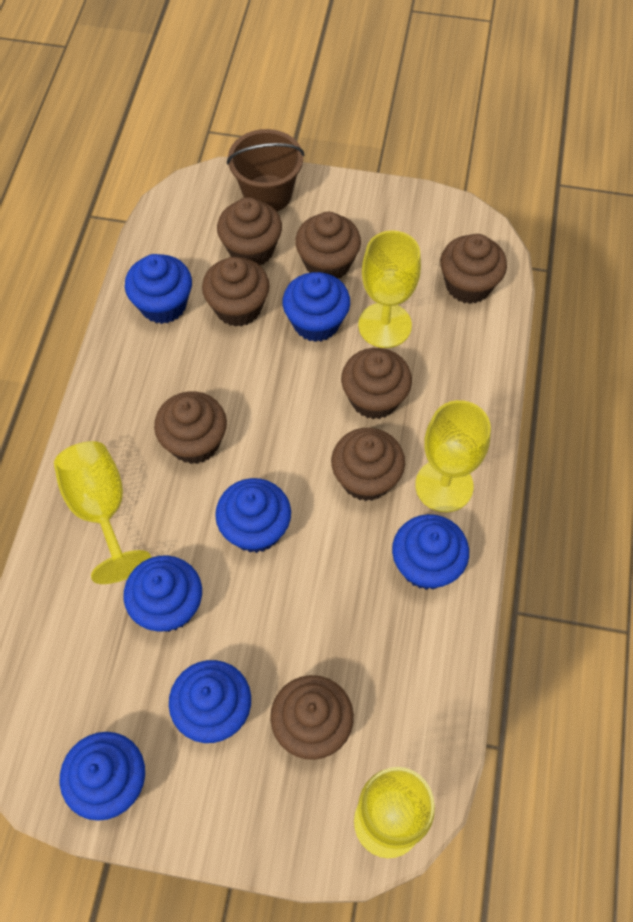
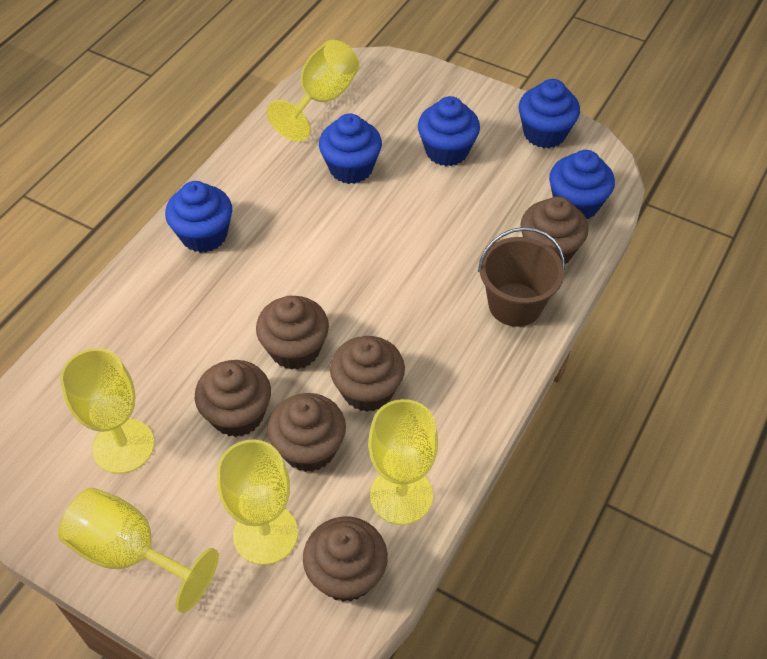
blue cupcake: 7 -> 5
brown cupcake: 8 -> 6
yellow goblet: 4 -> 5

